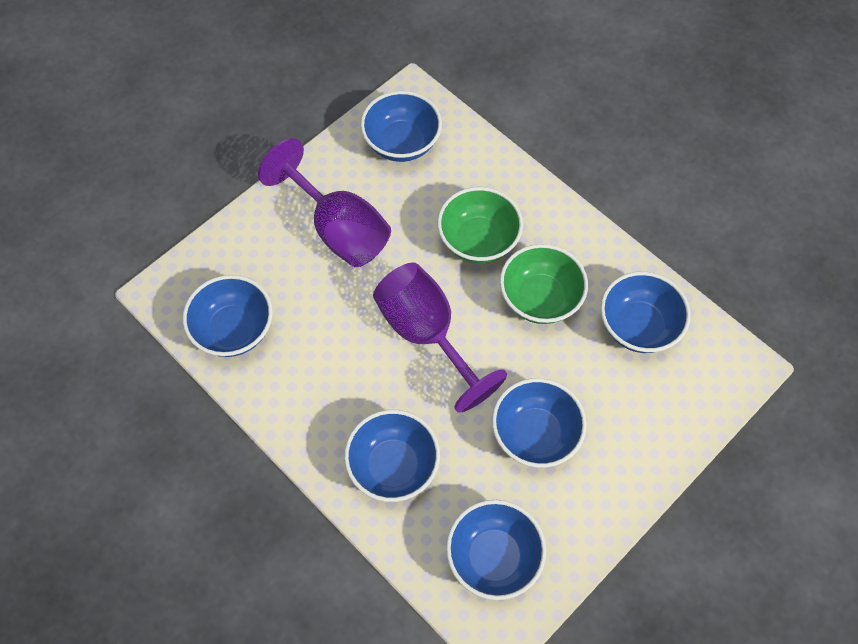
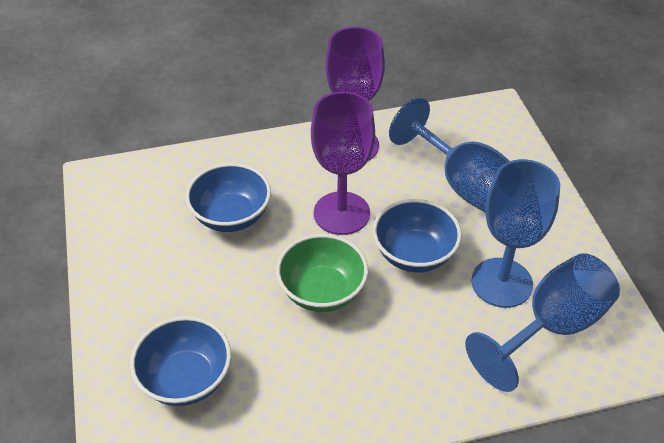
blue bowl: 6 -> 3
blue goblet: 0 -> 3
green bowl: 2 -> 1

